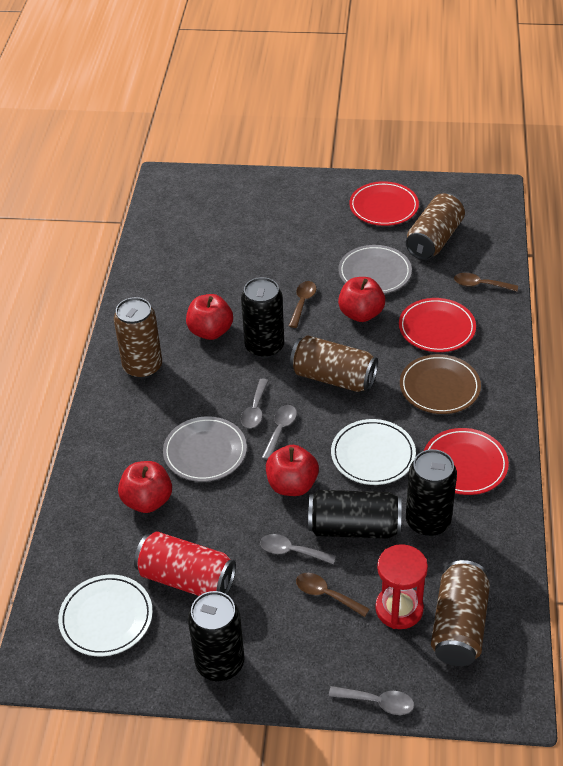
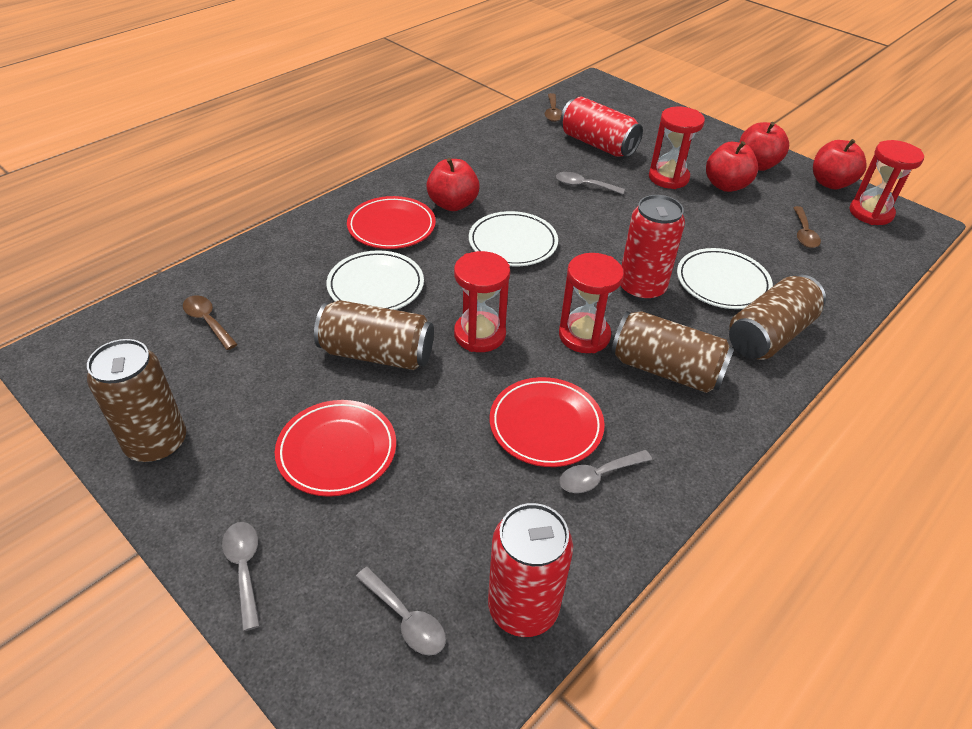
black can: 4 -> 0
brown plate: 1 -> 0
grey plate: 2 -> 0
red can: 1 -> 3
red hourglass: 1 -> 4
white plate: 2 -> 3

